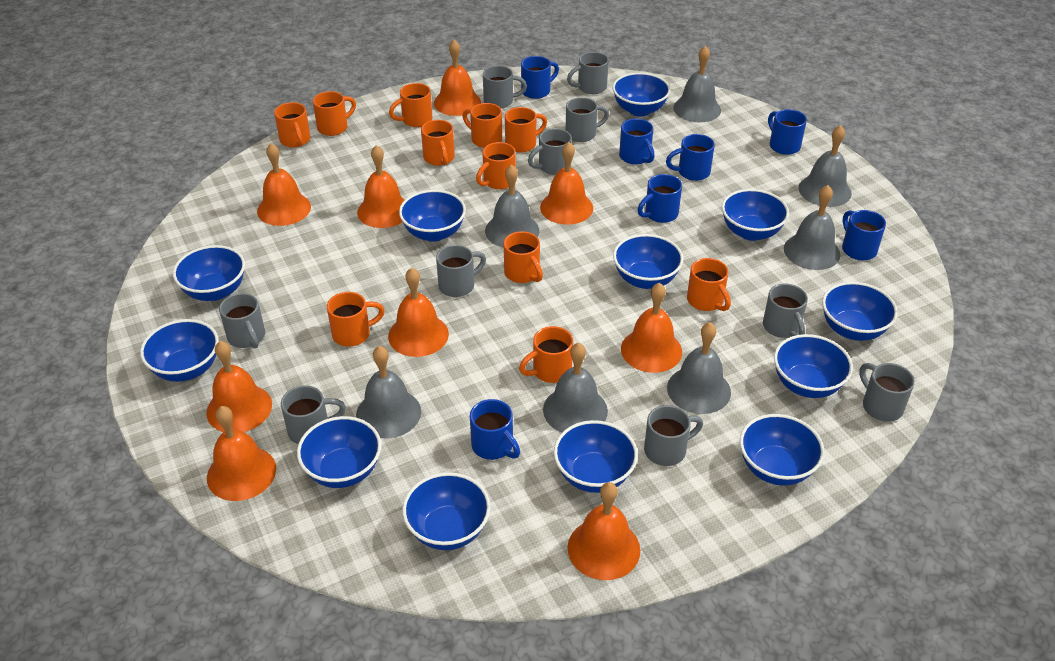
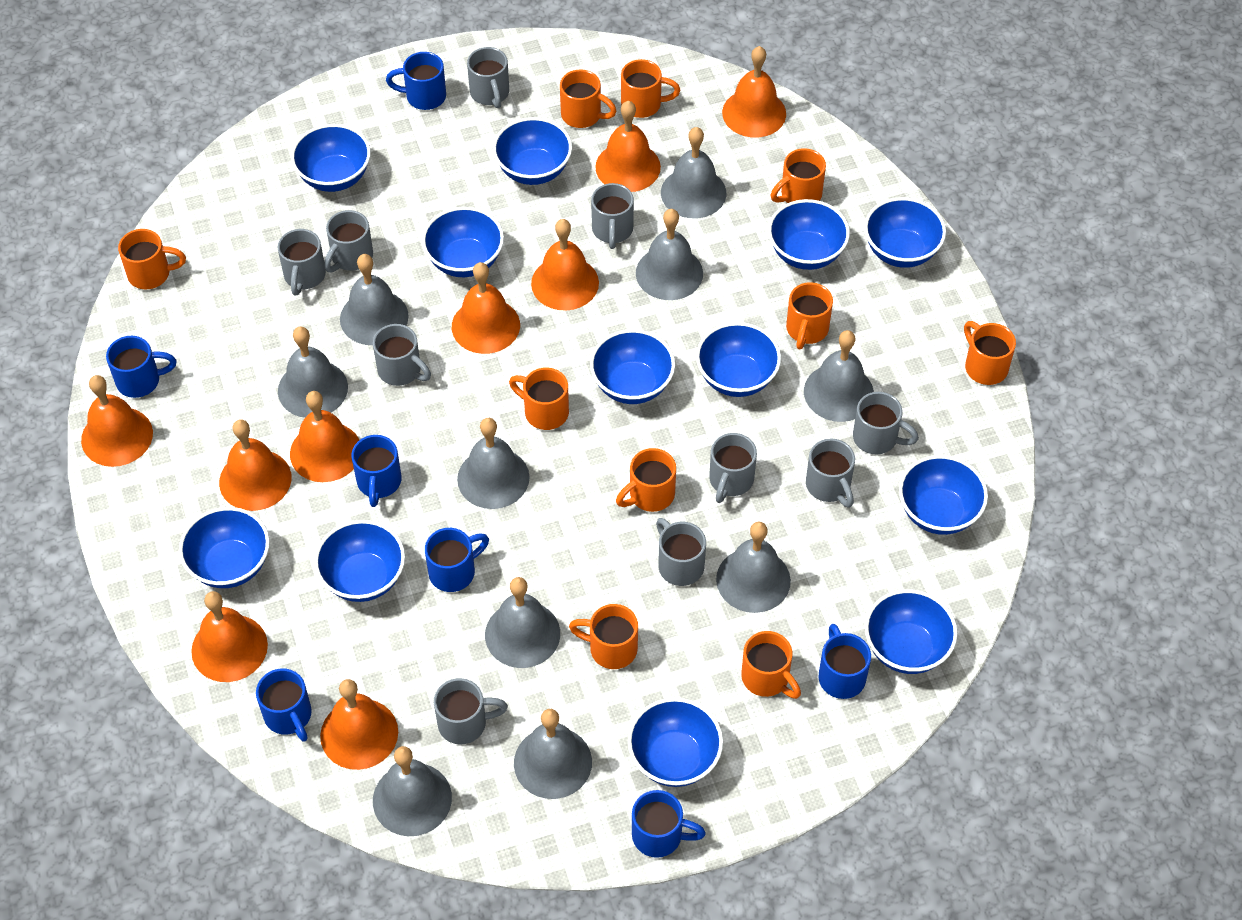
grey bell: 7 -> 10
orange mug: 11 -> 10

